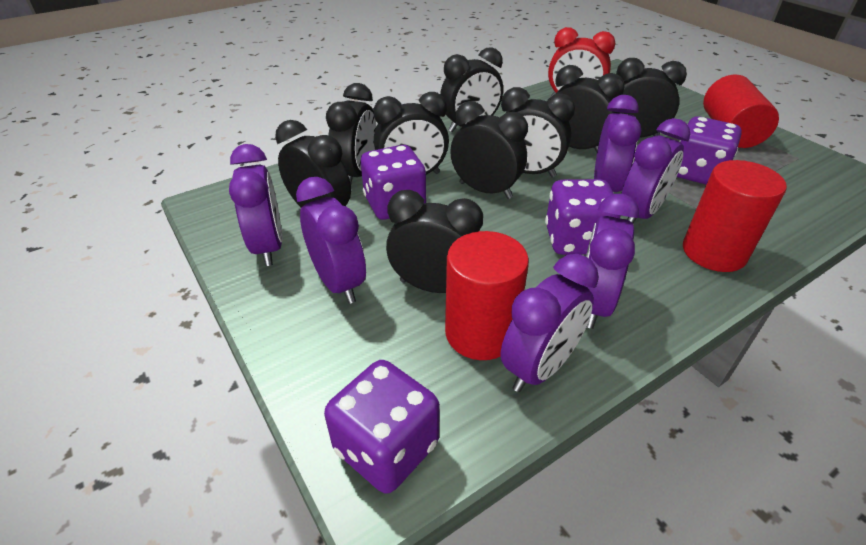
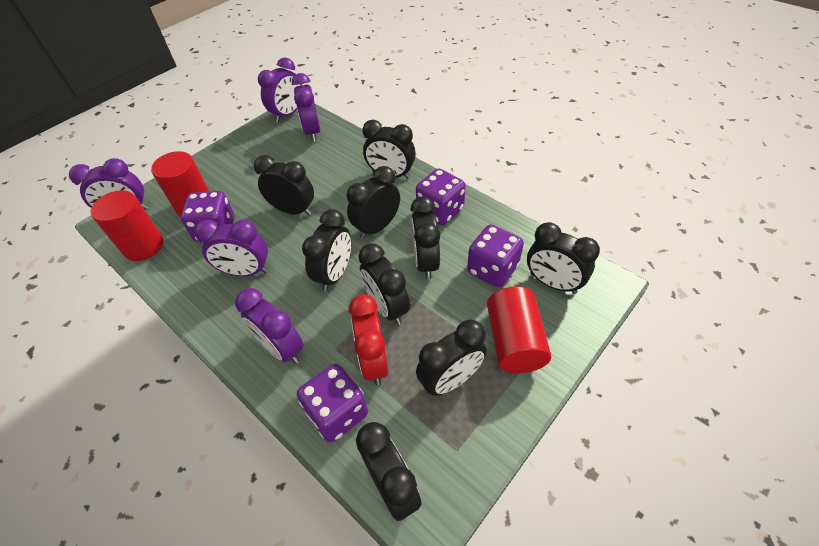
purple clock: 6 -> 5

